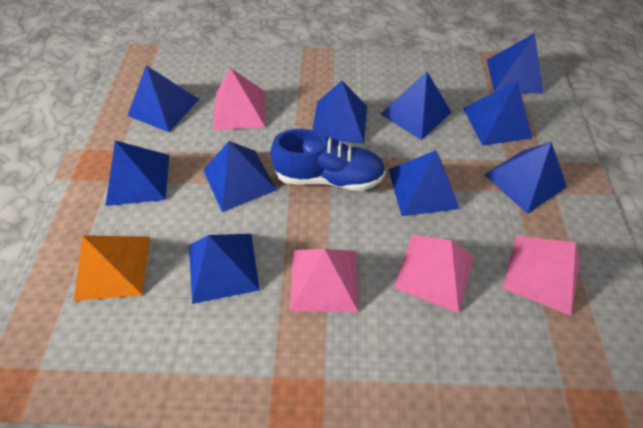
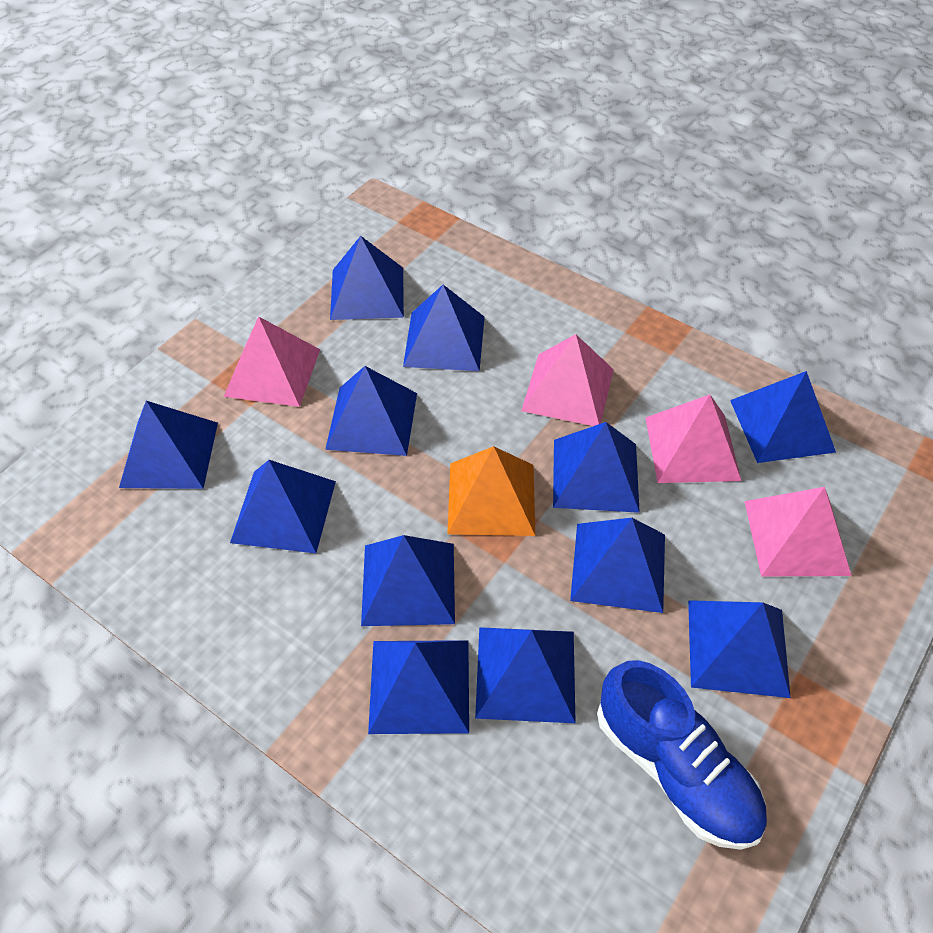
blue pyramid: 10 -> 12

